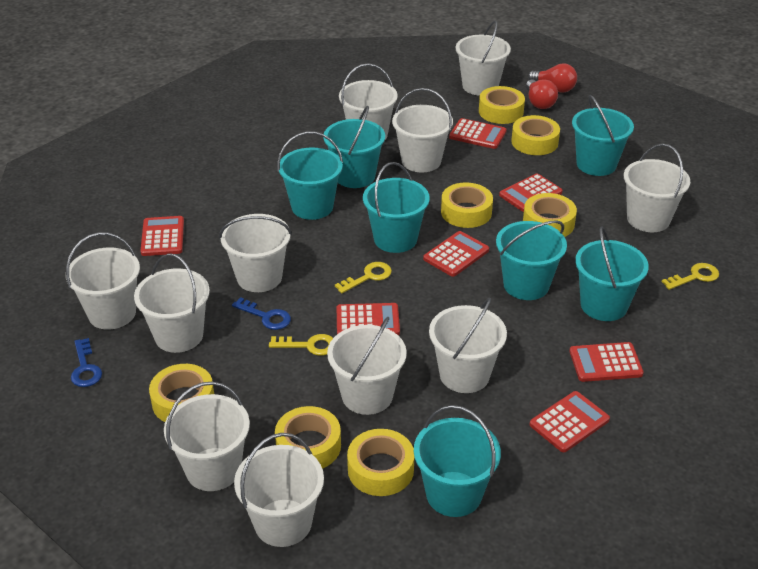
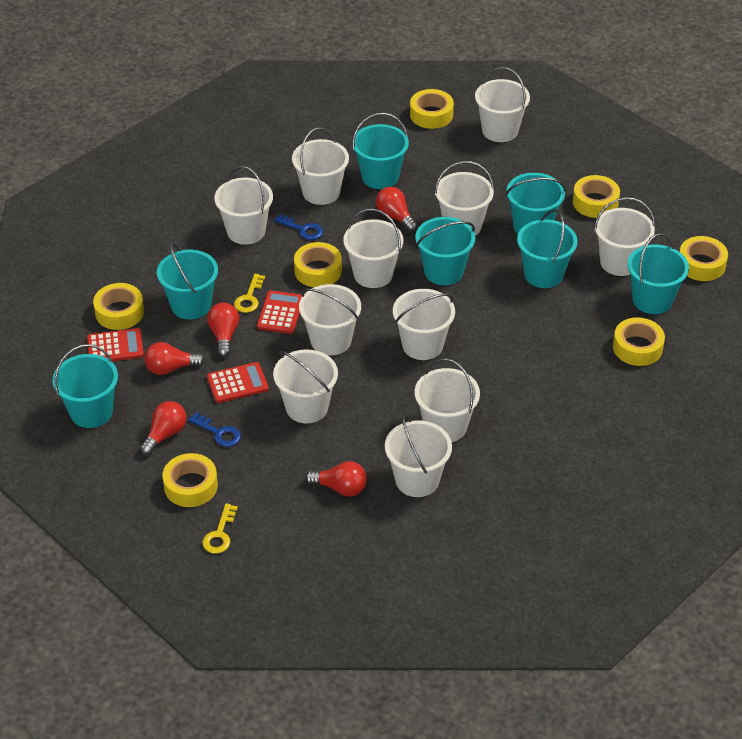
red calculator: 7 -> 3
red light bulb: 2 -> 5
yellow key: 3 -> 2

